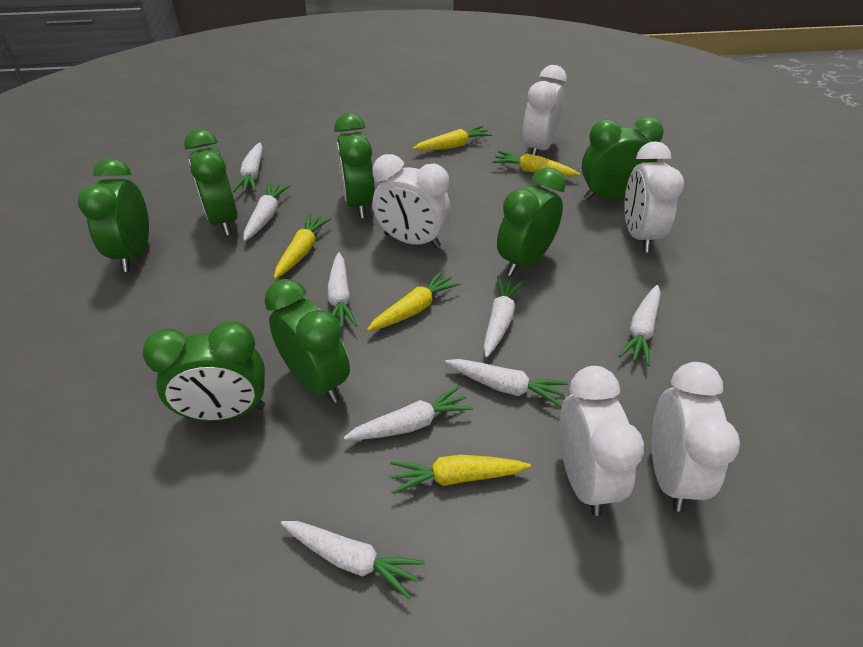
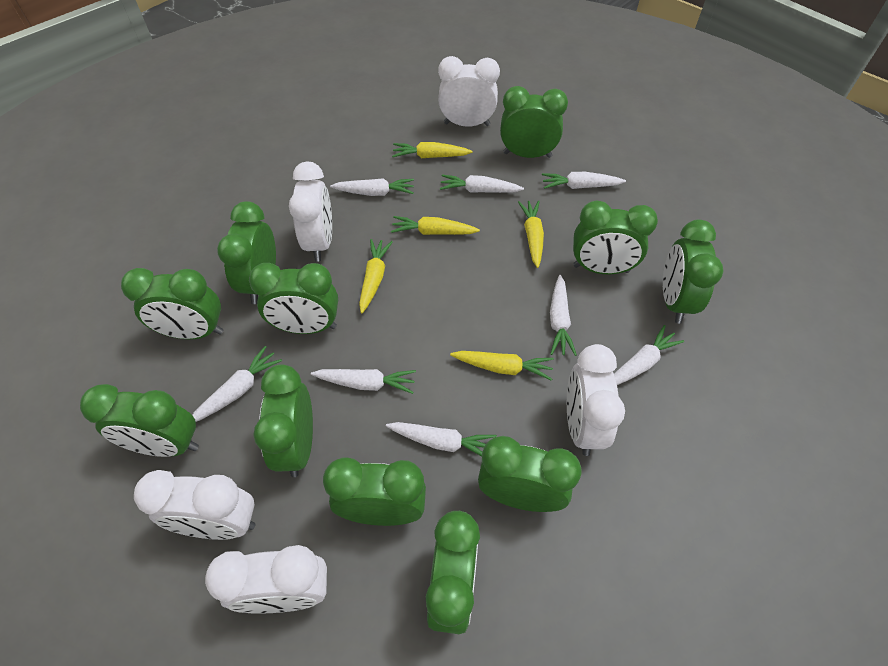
green clock: 7 -> 11

